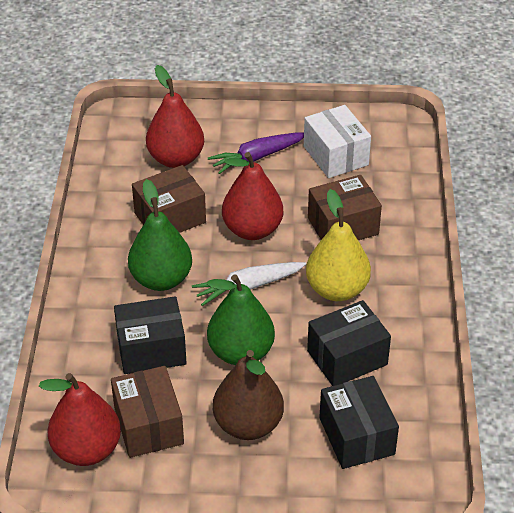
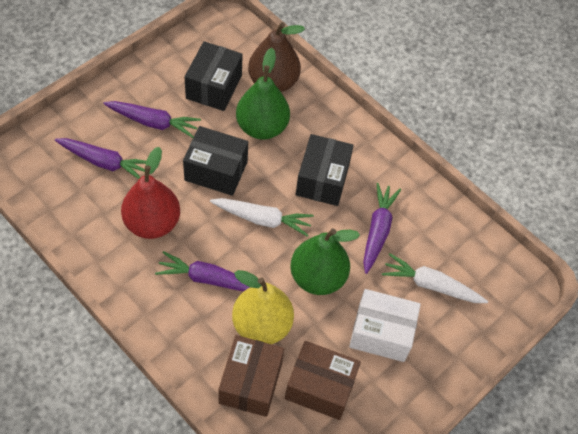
brown box: 3 -> 2
purple carrot: 1 -> 4
red pear: 3 -> 1
white carrot: 1 -> 2

